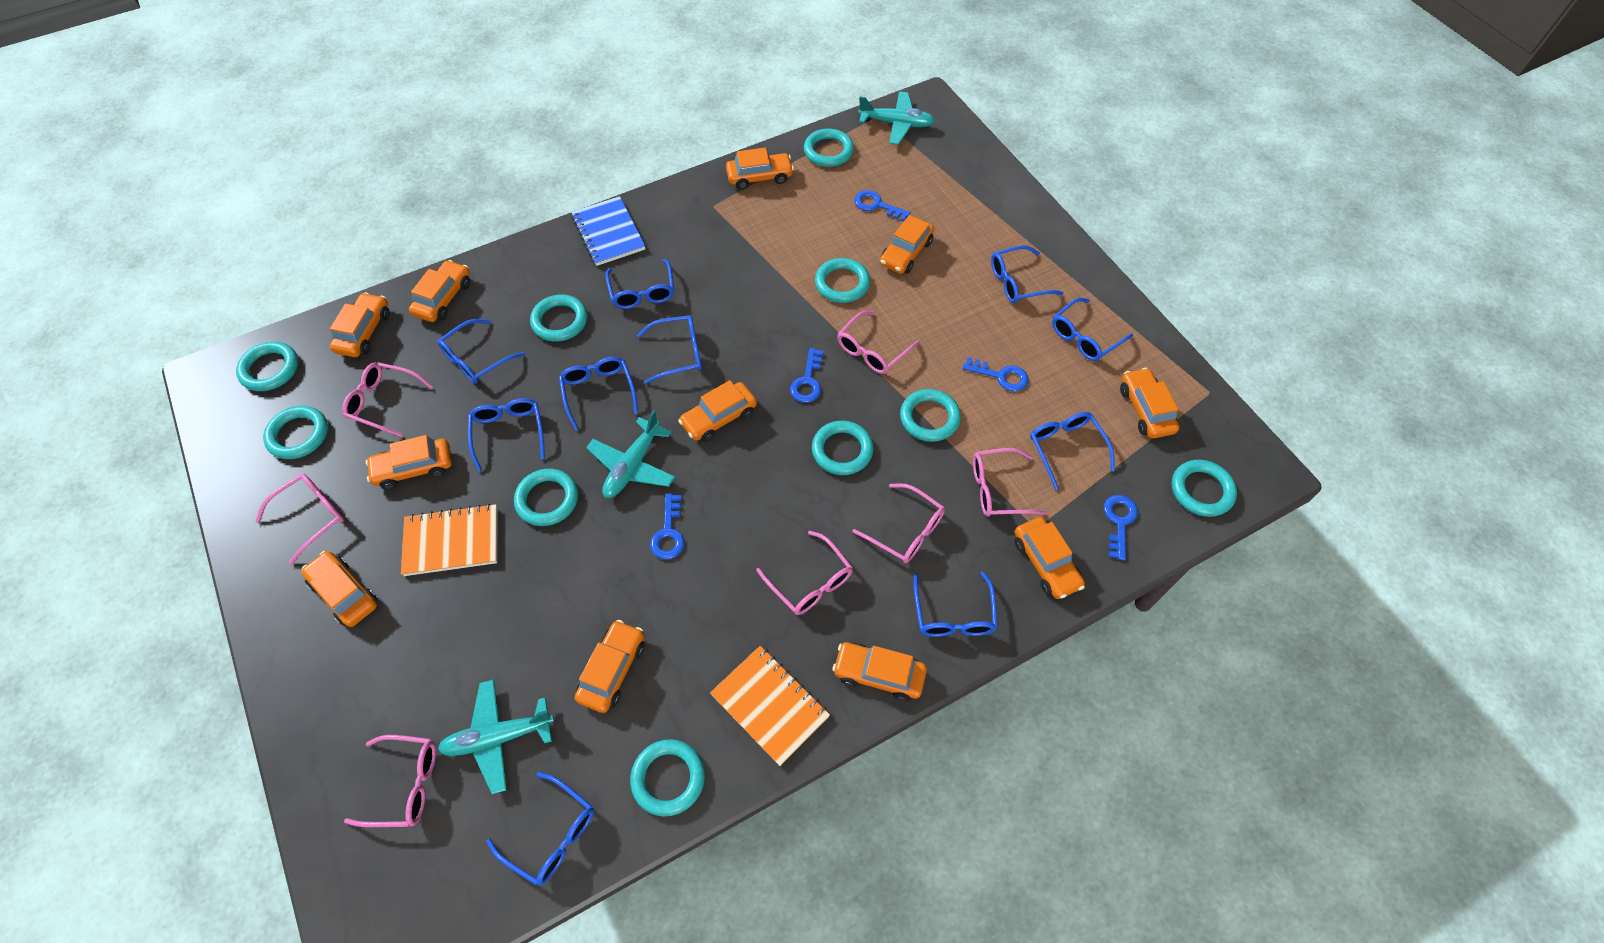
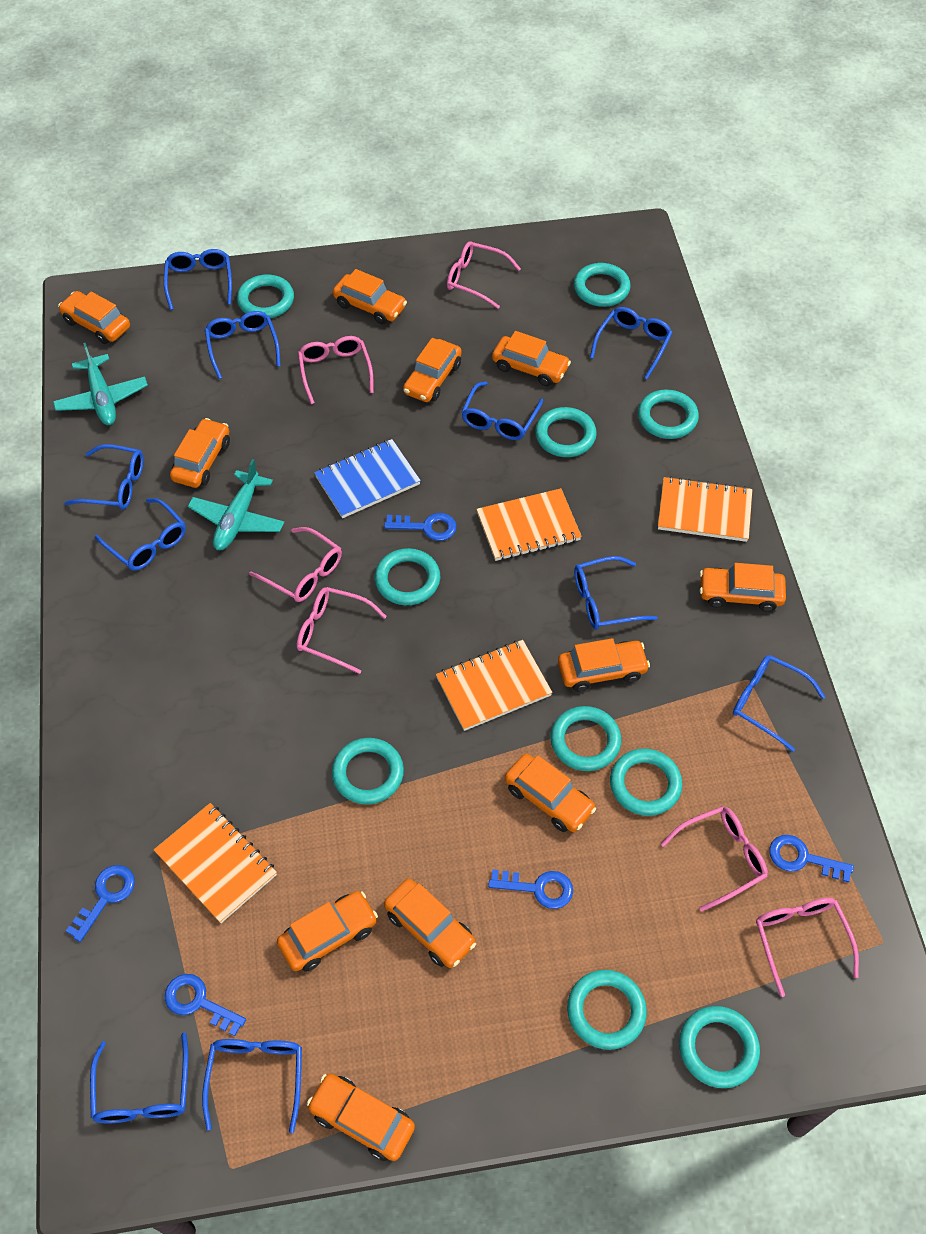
orange notebook: 2 -> 4
pink glasses: 7 -> 6
turquoise plane: 3 -> 2

